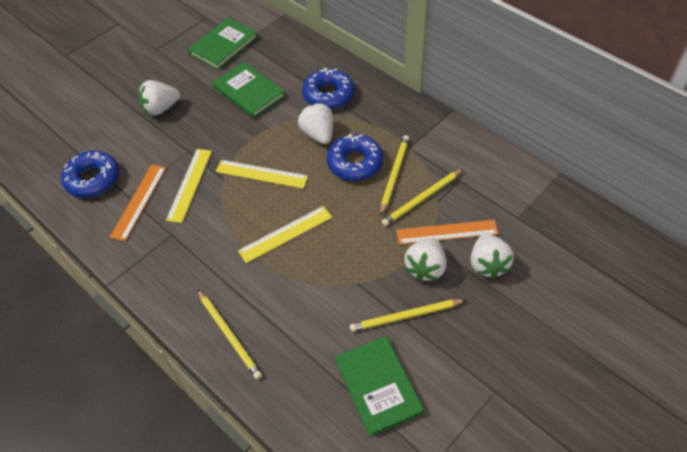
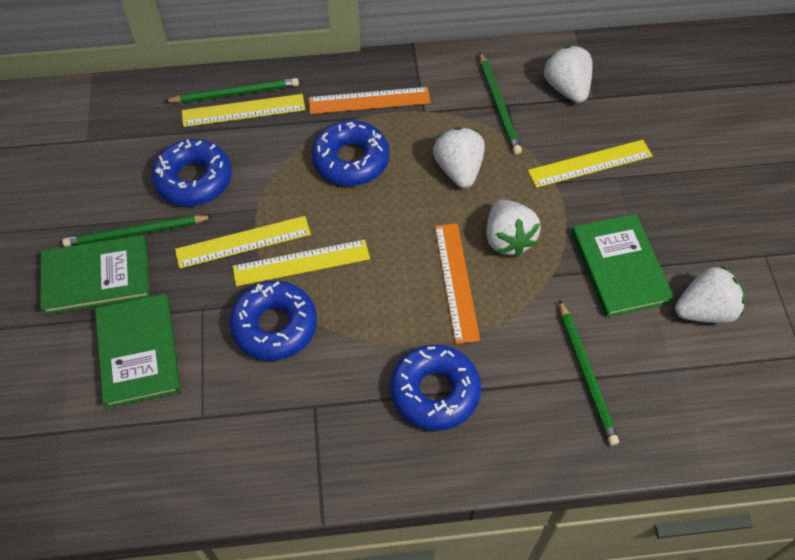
blue donut: 3 -> 4
green pencil: 0 -> 4
yellow pencil: 4 -> 0
yellow ruler: 3 -> 4

